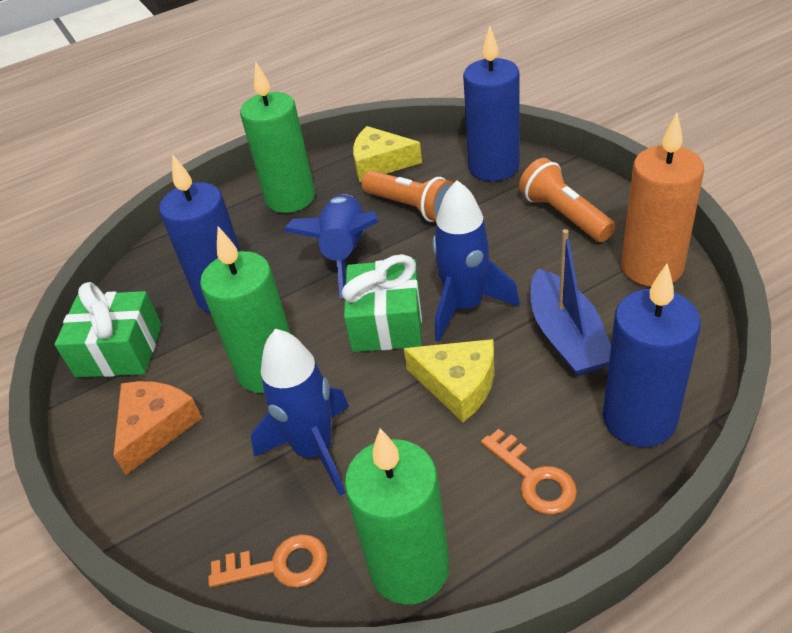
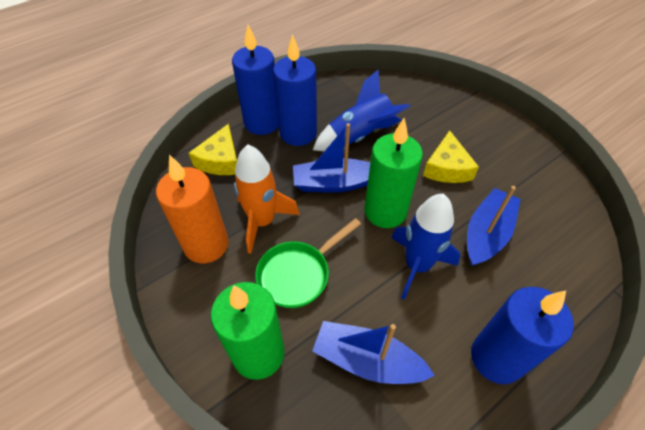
blue boat: 1 -> 3
blue rocket: 3 -> 2
green candle: 3 -> 2
green gift: 2 -> 0
green pan: 0 -> 1
orange cheese: 1 -> 0
orange flashlight: 2 -> 0
orange key: 2 -> 0
orange rocket: 0 -> 1

